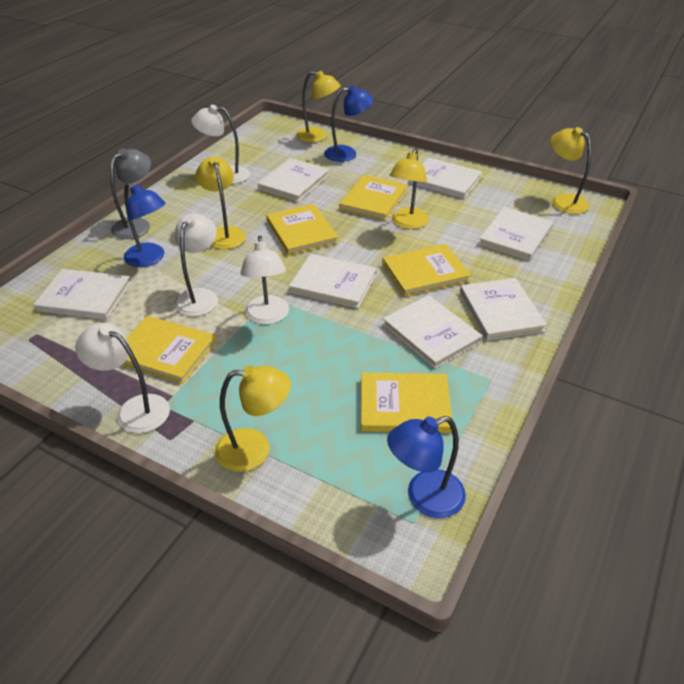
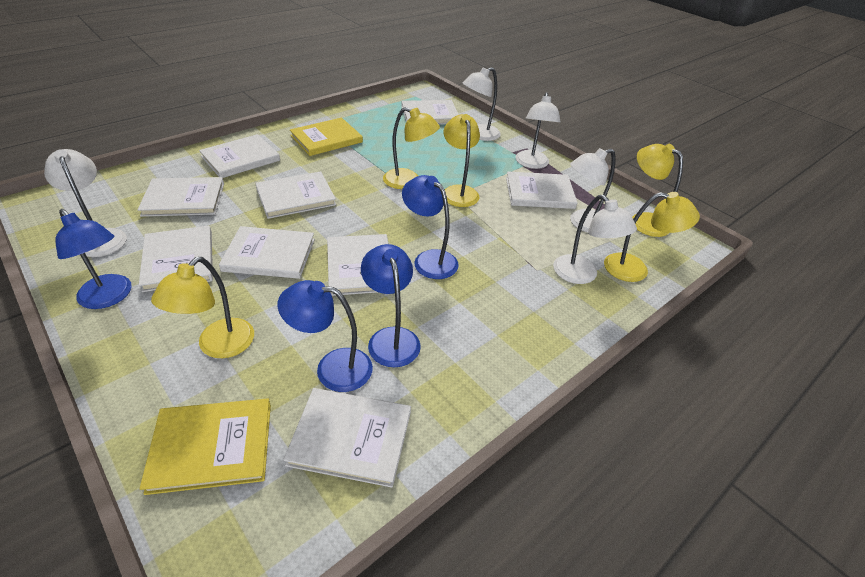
blue lamp: 3 -> 4
grey lamp: 1 -> 0
white book: 7 -> 9
white lamp: 4 -> 5
yellow book: 5 -> 2

